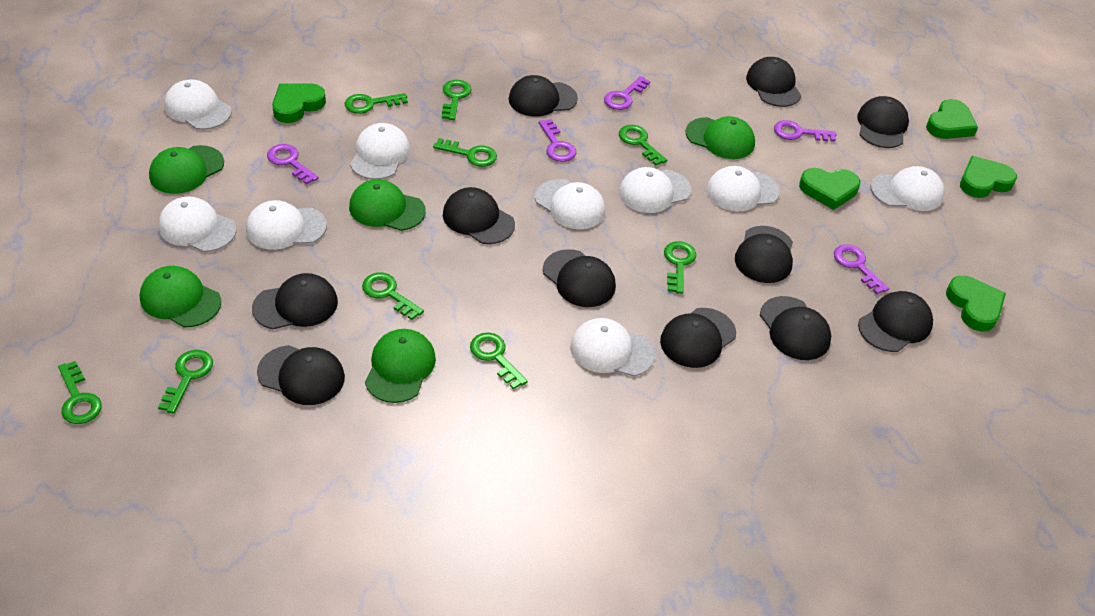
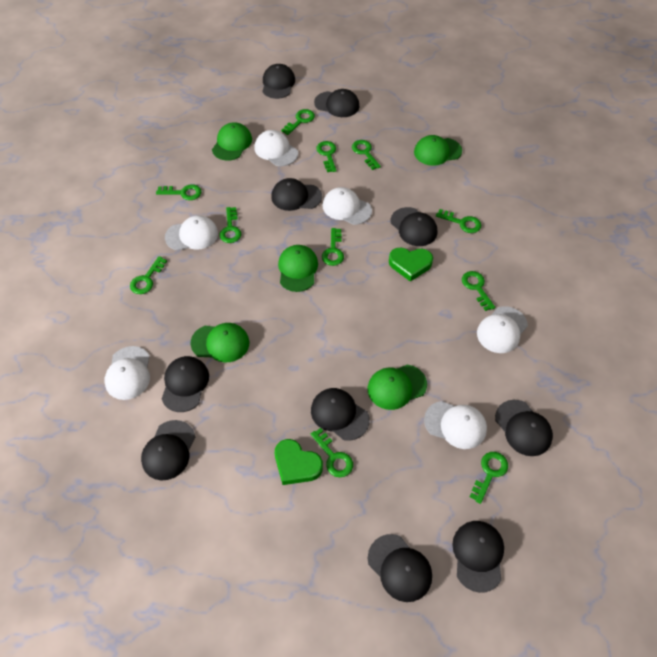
black cap: 11 -> 10
green heart: 5 -> 2
green key: 9 -> 11
purple key: 5 -> 0
white cap: 9 -> 6

